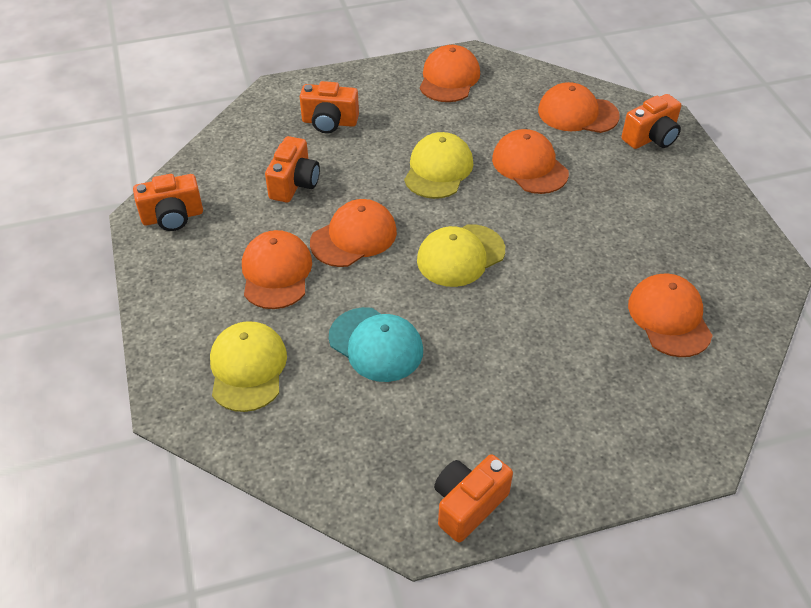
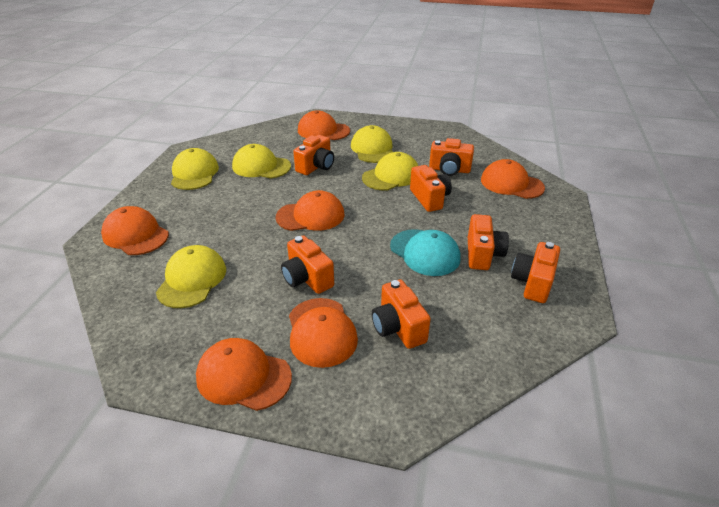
orange camera: 5 -> 7
yellow cap: 3 -> 5

